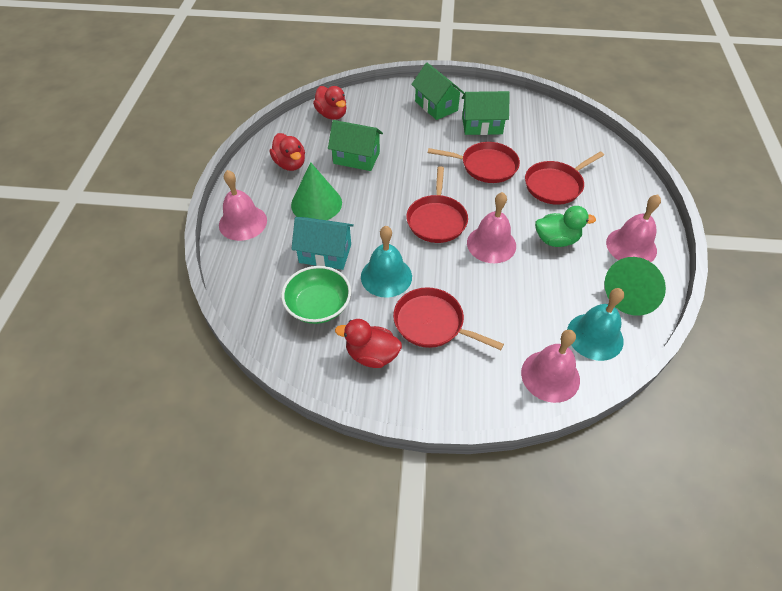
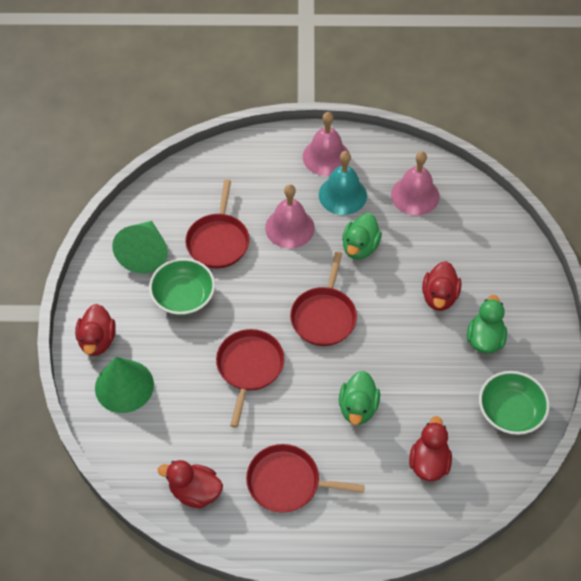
green bowl: 1 -> 2
green duck: 1 -> 3
green house: 3 -> 0
pink bell: 4 -> 3
red duck: 3 -> 4
turquoise bell: 2 -> 1
turquoise house: 1 -> 0

